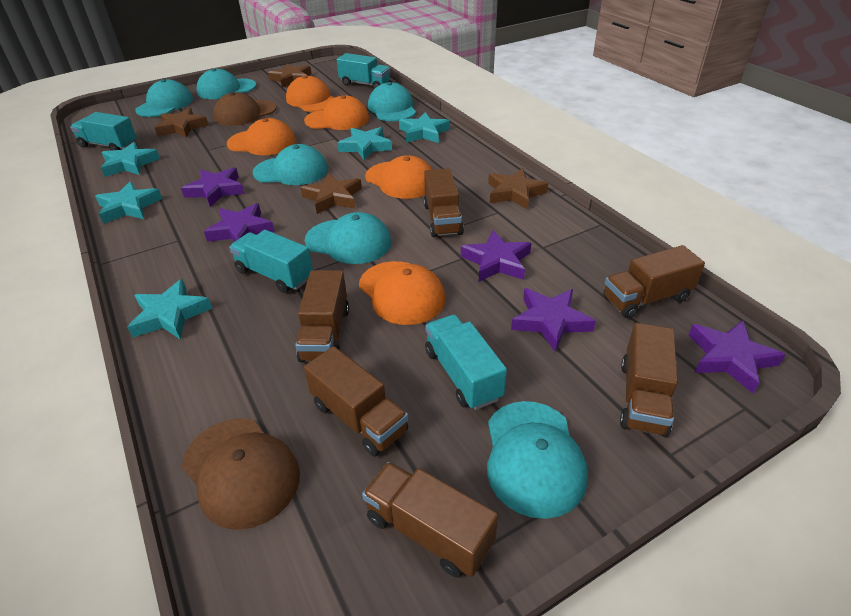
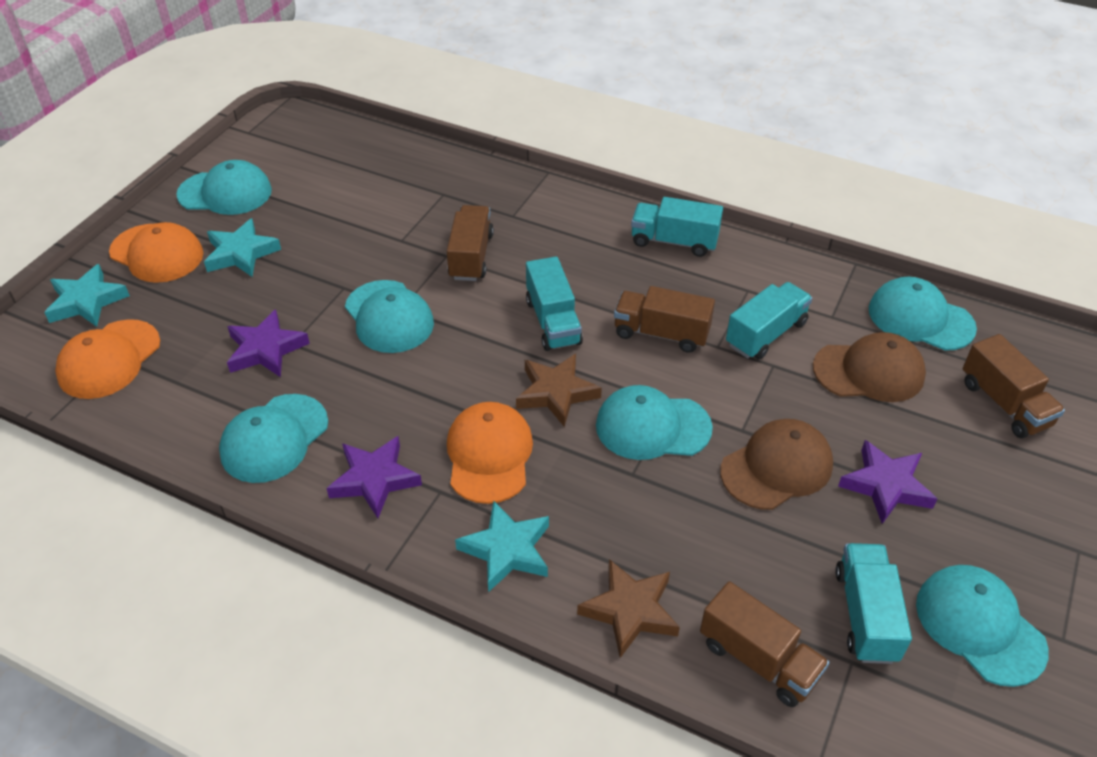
brown star: 4 -> 2
brown truck: 6 -> 4
orange cap: 5 -> 3
purple star: 5 -> 3
turquoise star: 5 -> 3

